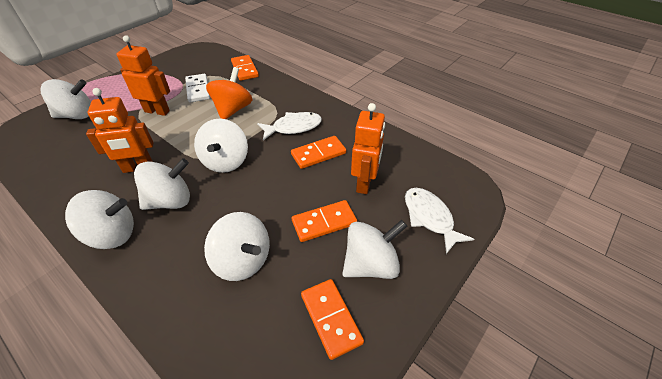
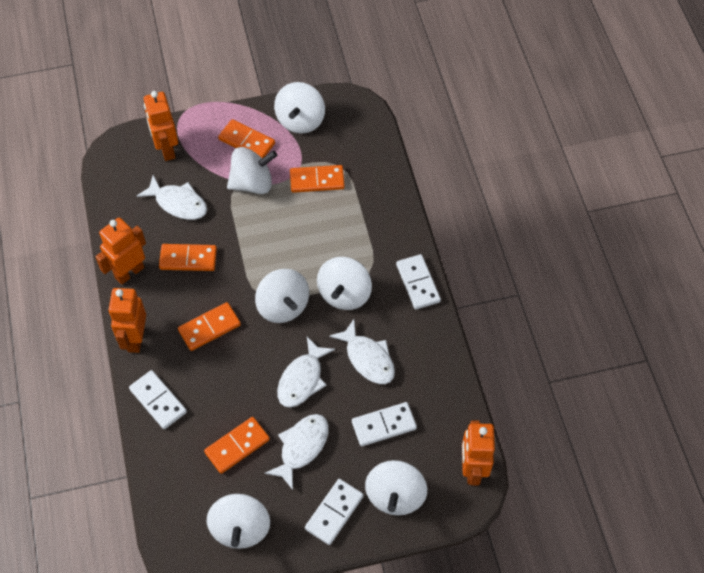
orange domino: 4 -> 5
orange robot: 3 -> 4
orange spinning top: 1 -> 0
white domino: 1 -> 4
white fish: 2 -> 4

